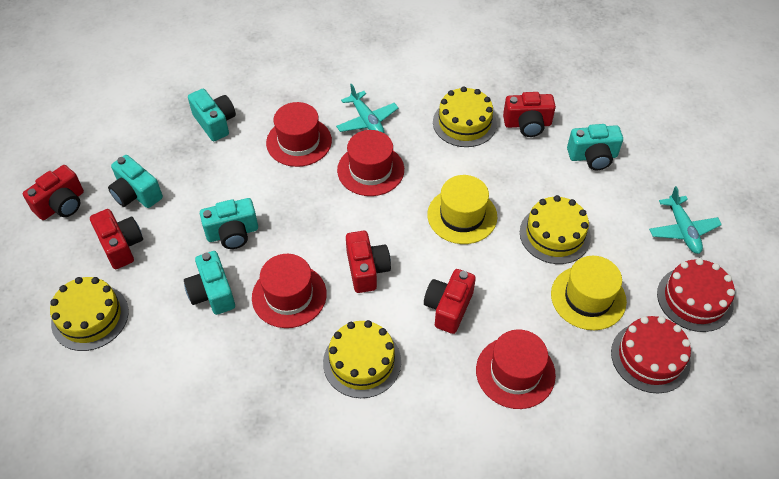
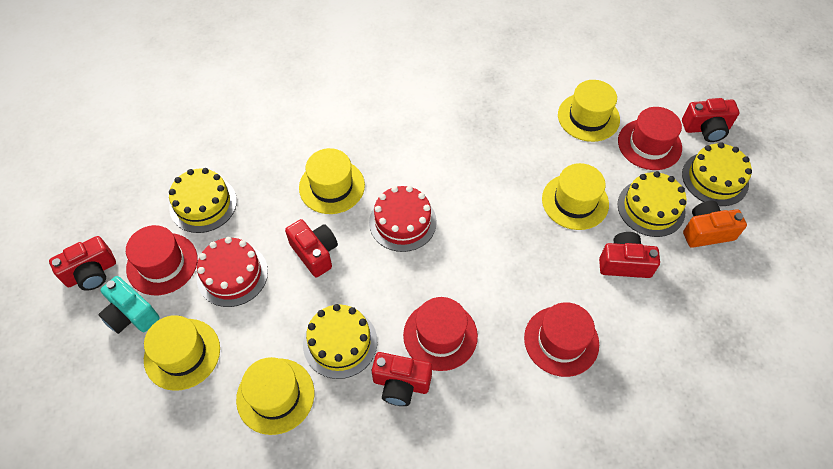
orange camera: 0 -> 1
turquoise camera: 5 -> 1
turquoise plane: 2 -> 0
yellow hat: 2 -> 5

